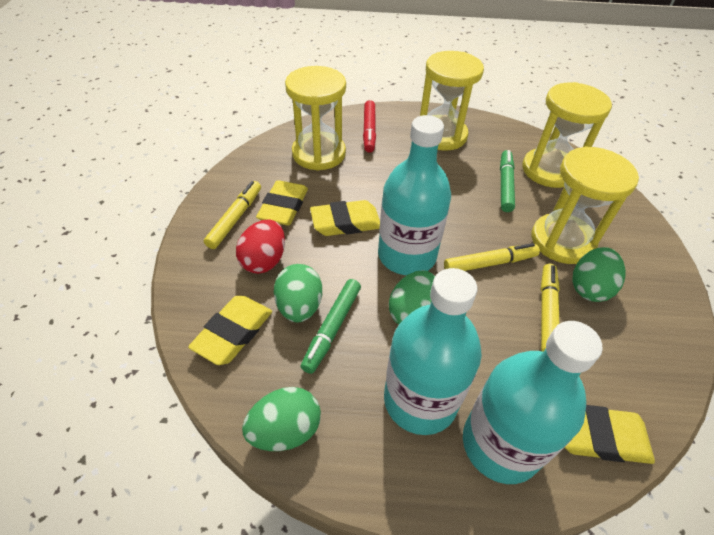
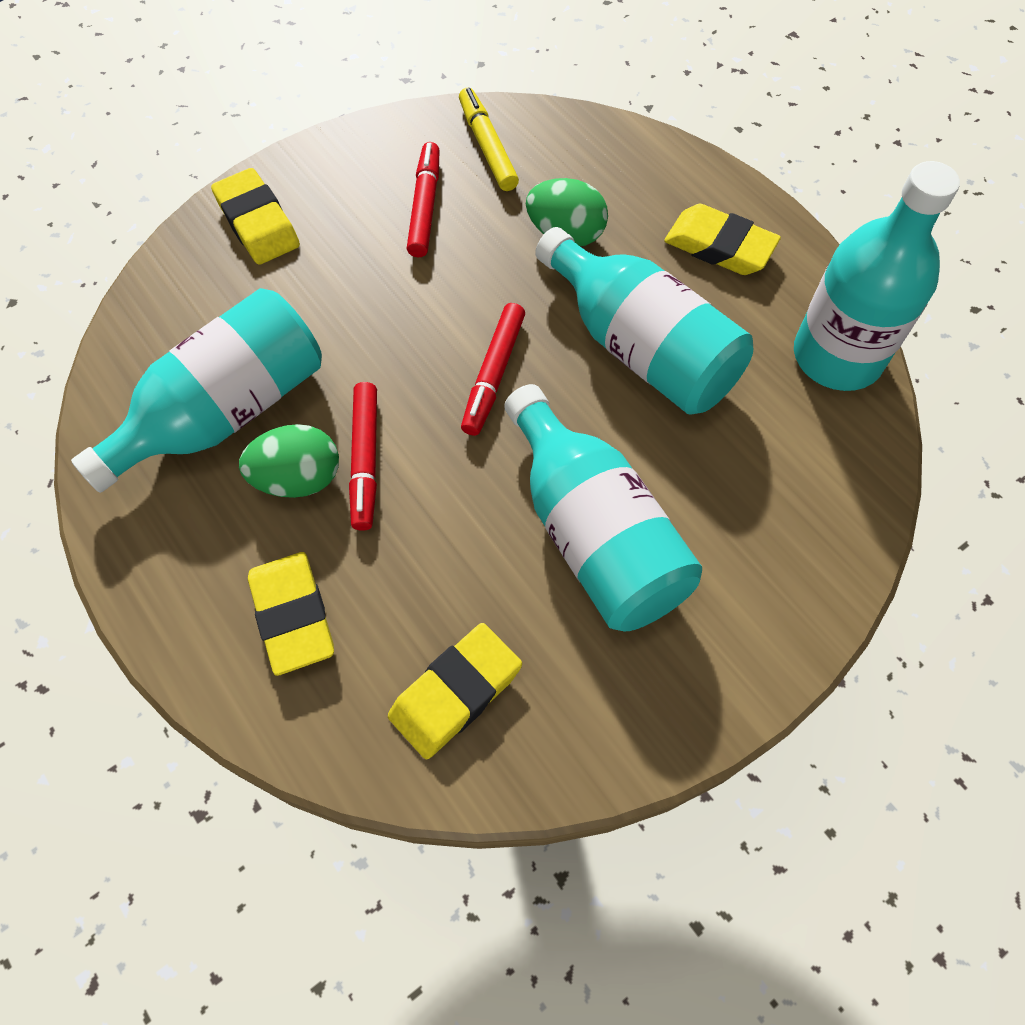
green egg: 4 -> 2
green marker: 2 -> 0
red egg: 1 -> 0
red marker: 1 -> 3
turquoise bottle: 3 -> 4
yellow hourglass: 4 -> 0
yellow marker: 3 -> 1

